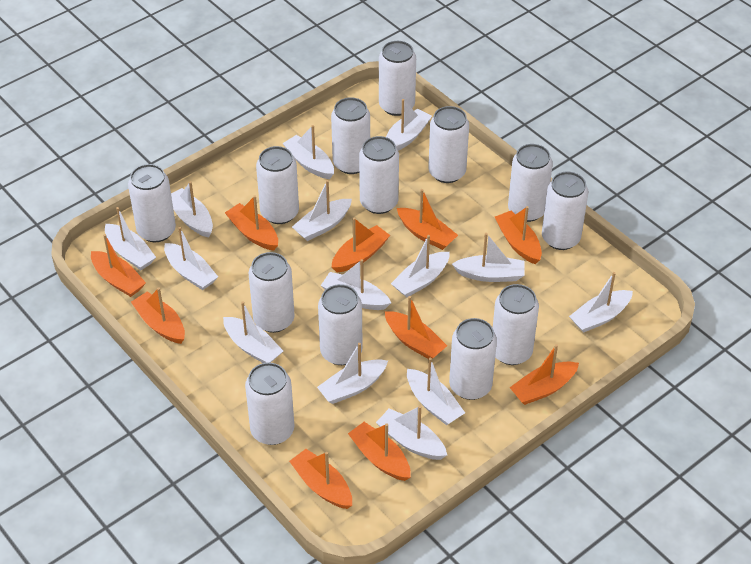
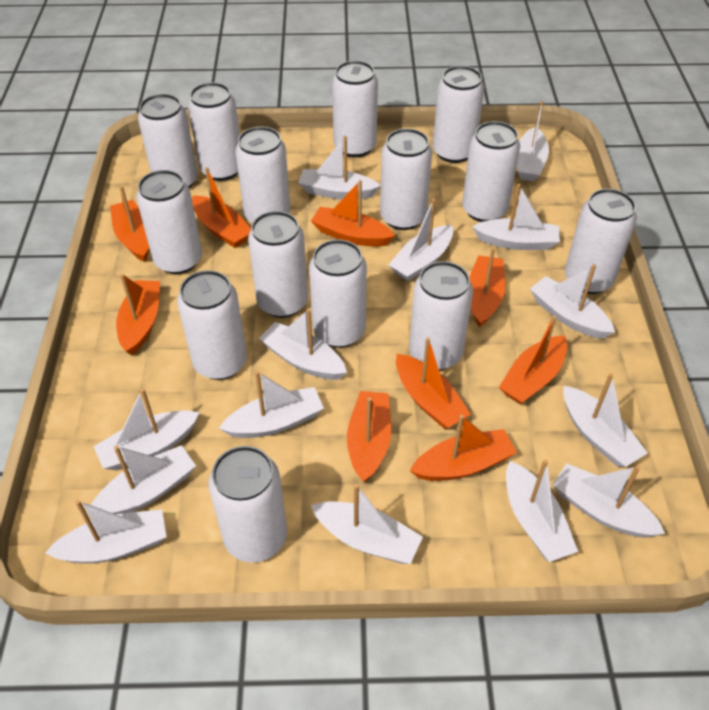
orange boat: 10 -> 9
white can: 13 -> 14

